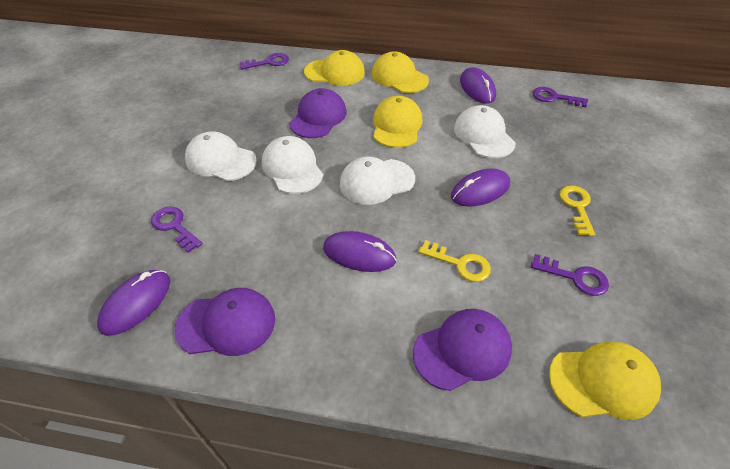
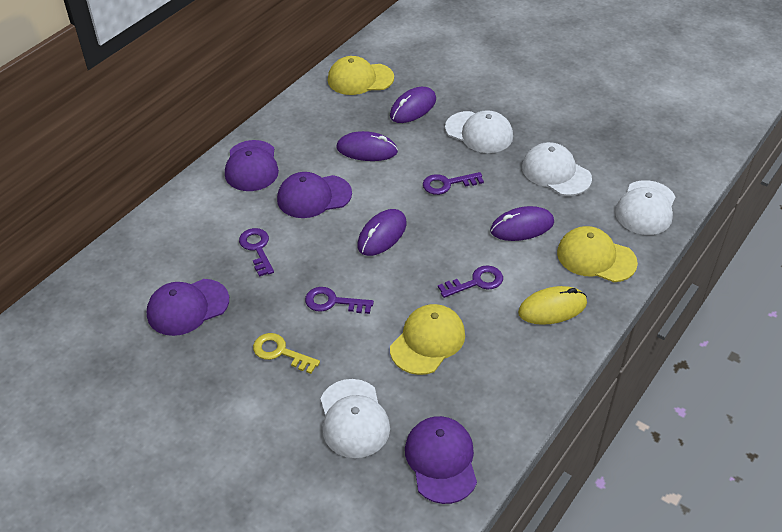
purple cap: 3 -> 4
yellow cap: 4 -> 3
yellow key: 2 -> 1
yellow mouse: 0 -> 1

